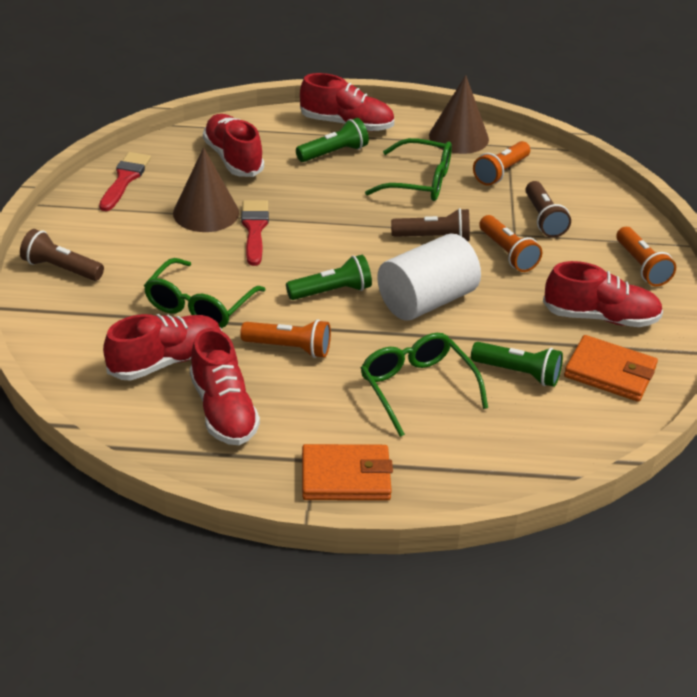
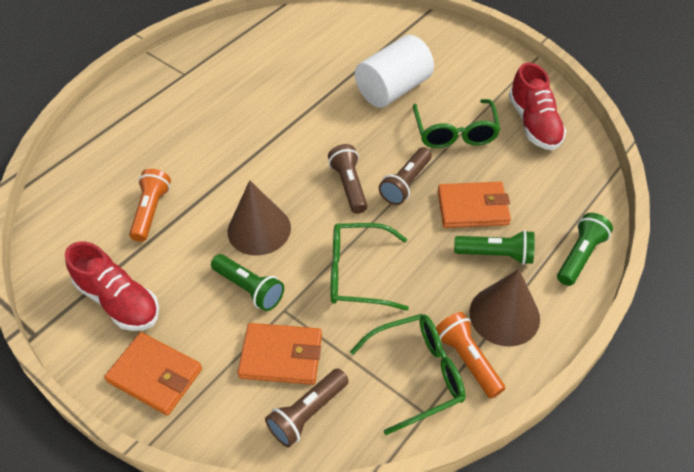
orange flashlight: 4 -> 2
orange wallet: 2 -> 3
red brush: 2 -> 0
red shoe: 5 -> 2

